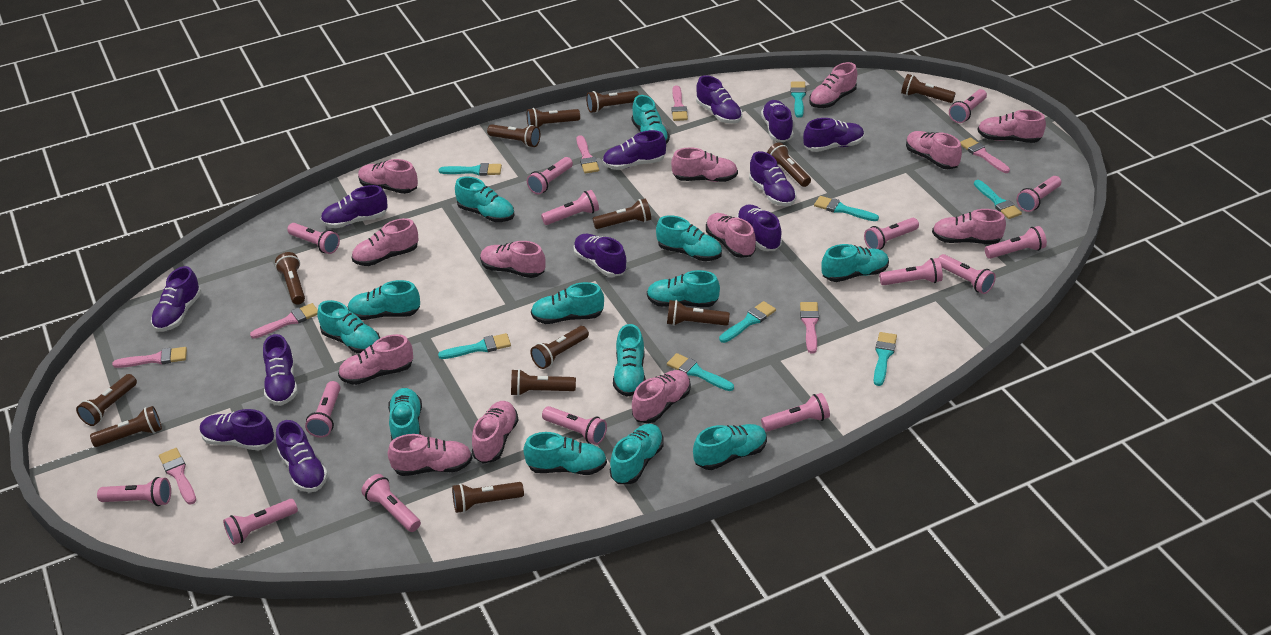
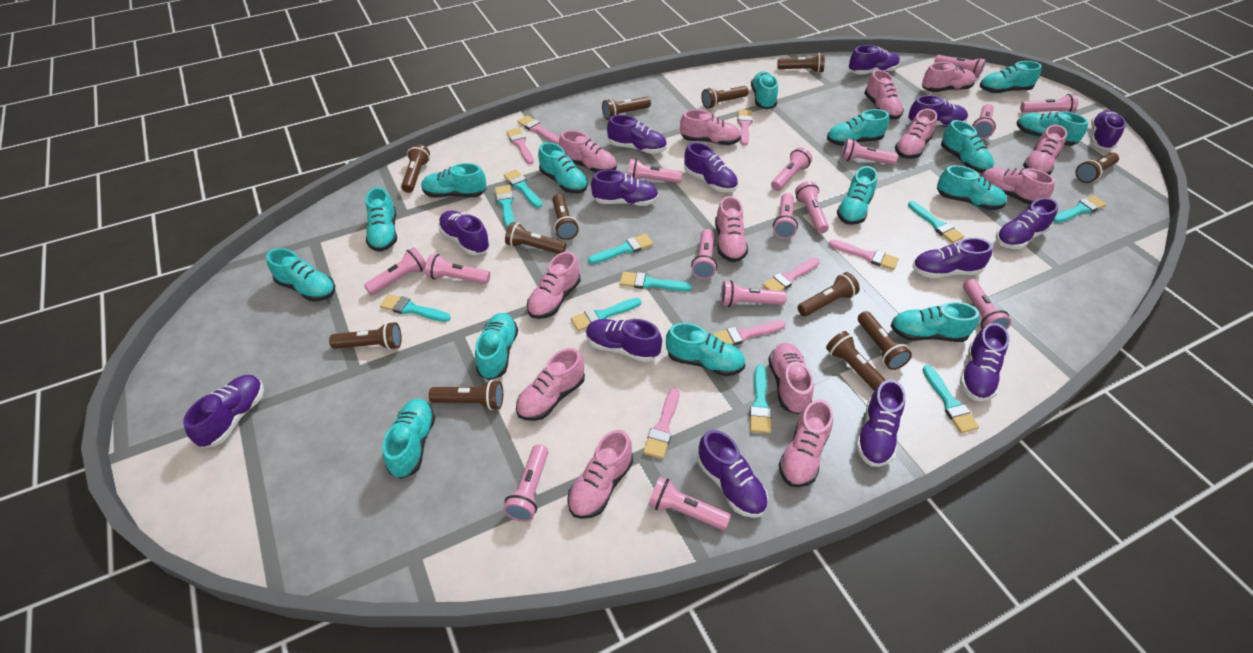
brown flashlight: 13 -> 12
purple shoe: 12 -> 14
turquoise brush: 8 -> 10
turquoise shoe: 13 -> 15

